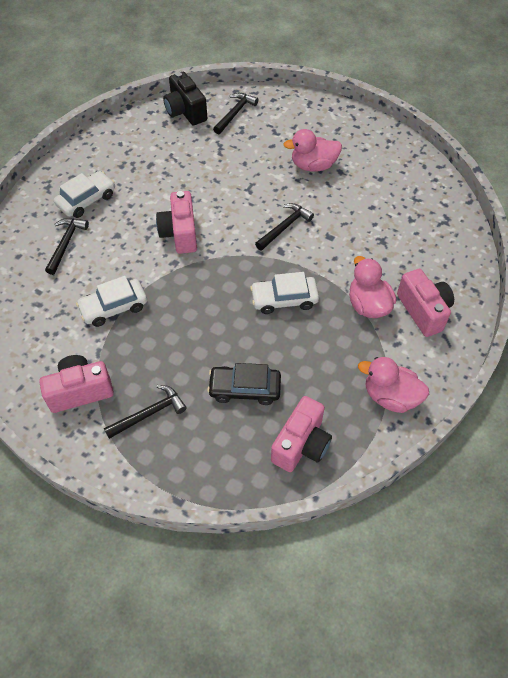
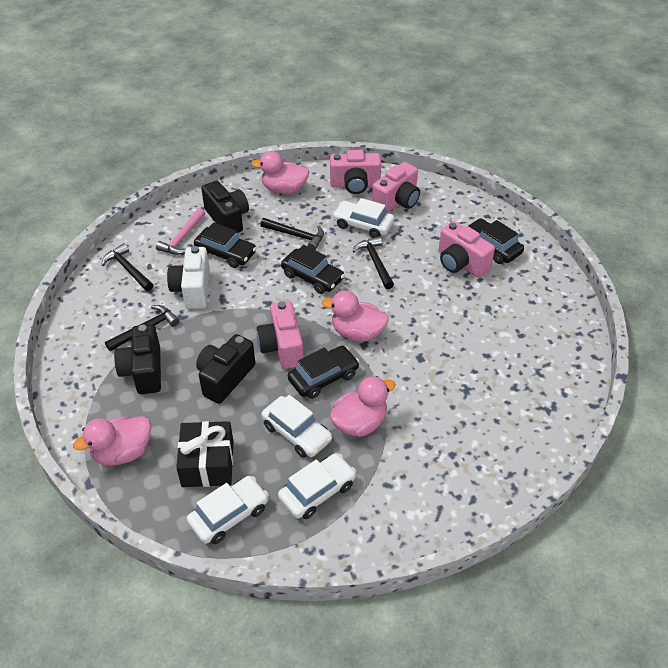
black camera: 1 -> 3
black car: 1 -> 4
black gift: 0 -> 1
pink duck: 3 -> 4
pink hammer: 0 -> 1
white camera: 0 -> 1
white car: 3 -> 4

